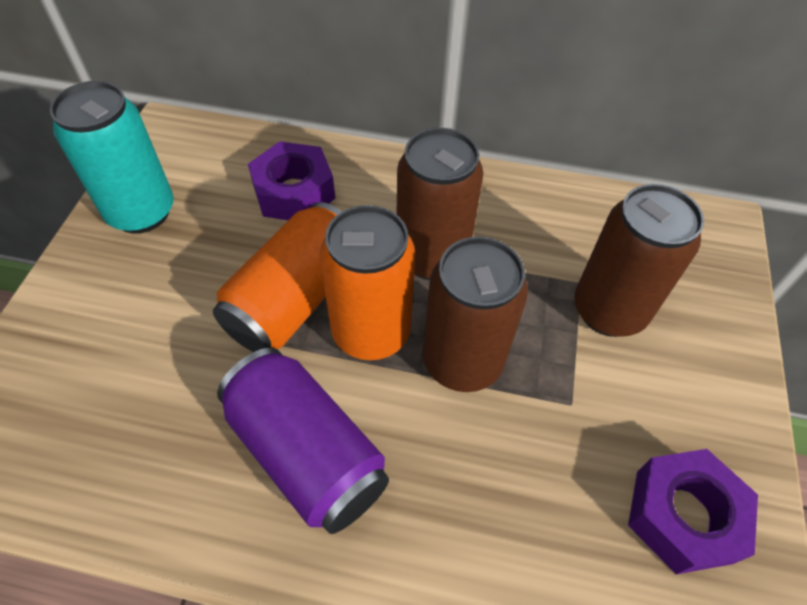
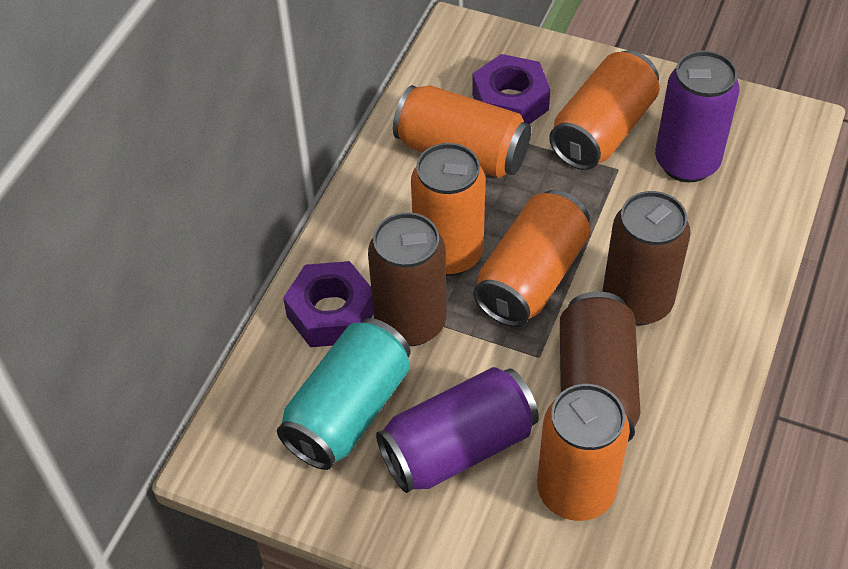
orange can: 2 -> 5
purple can: 1 -> 2

